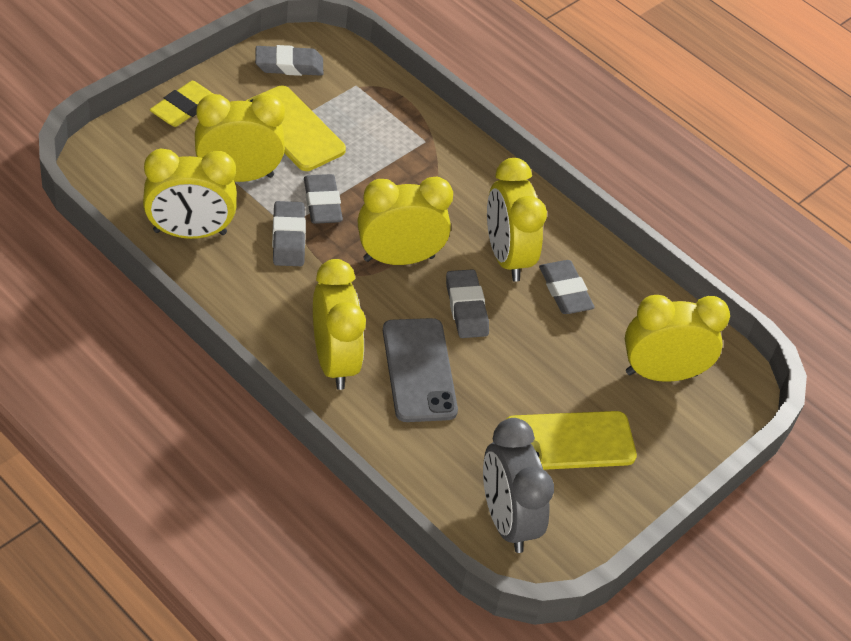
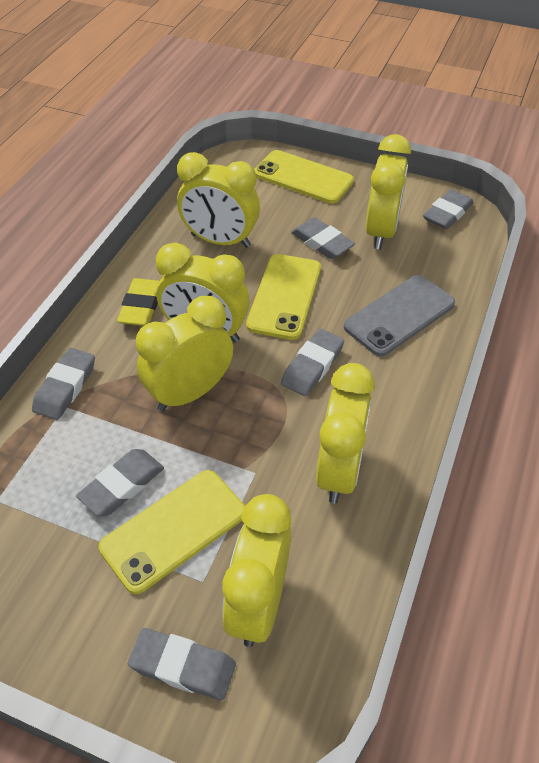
grey clock: 1 -> 0
grey eraser: 5 -> 6
yellow phone: 2 -> 3

